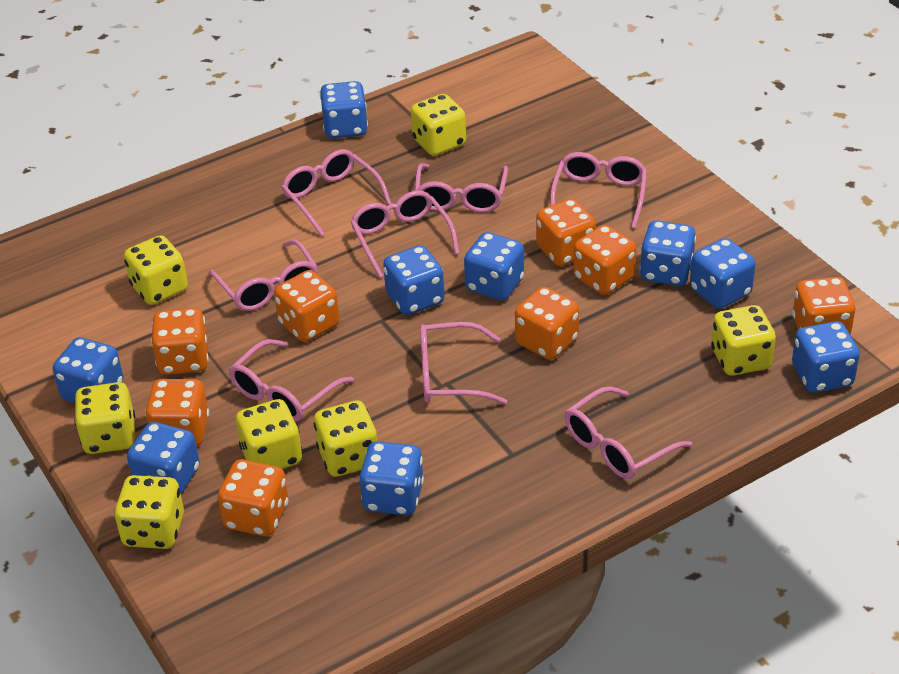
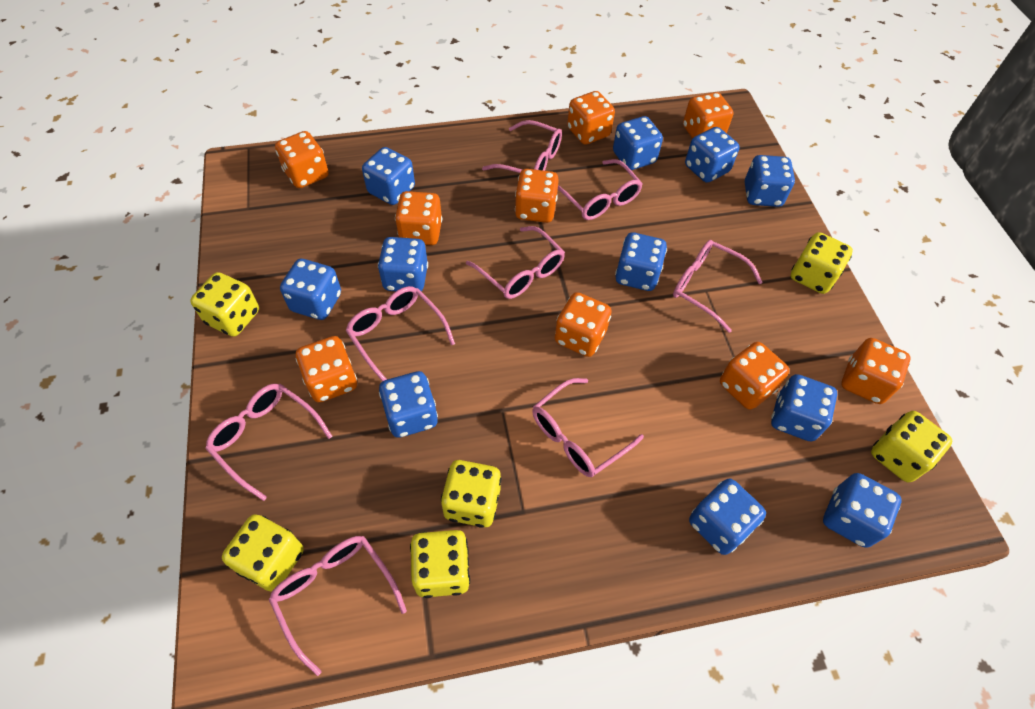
blue dice: 9 -> 11
orange dice: 8 -> 9
yellow dice: 7 -> 6

